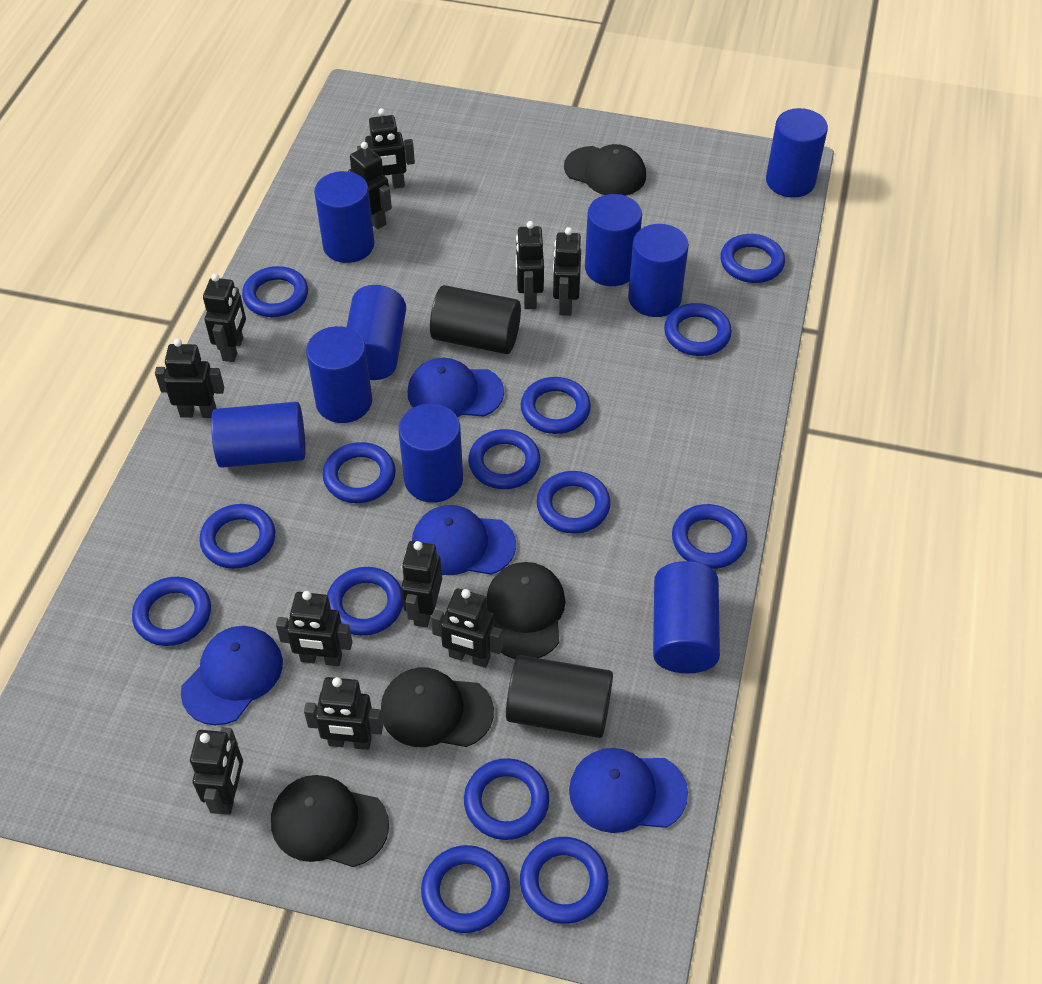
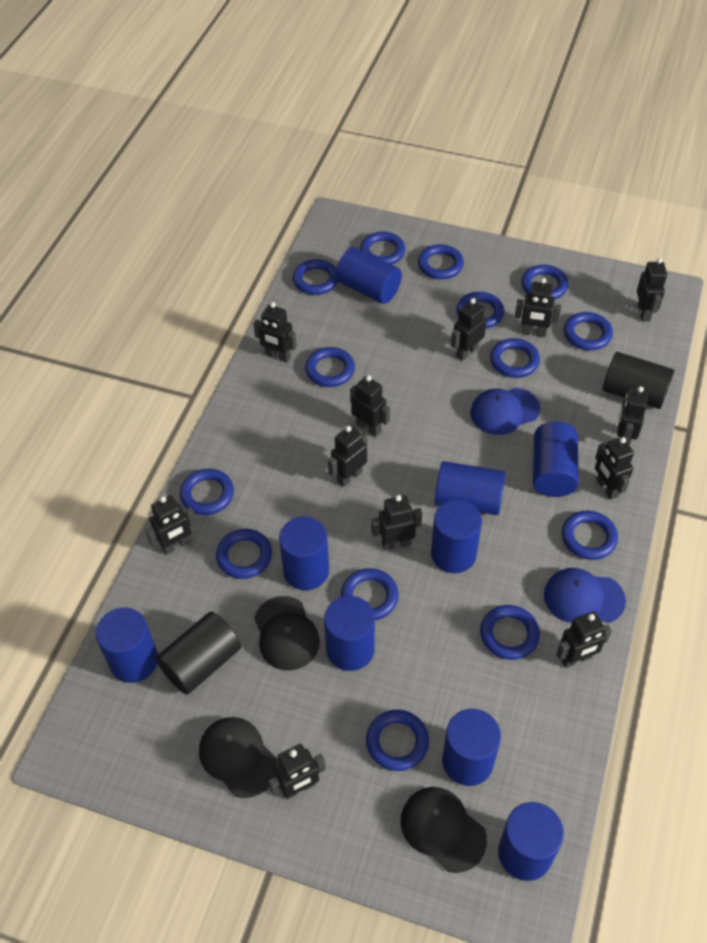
black cap: 4 -> 3
black robot: 11 -> 12
blue cap: 4 -> 2

